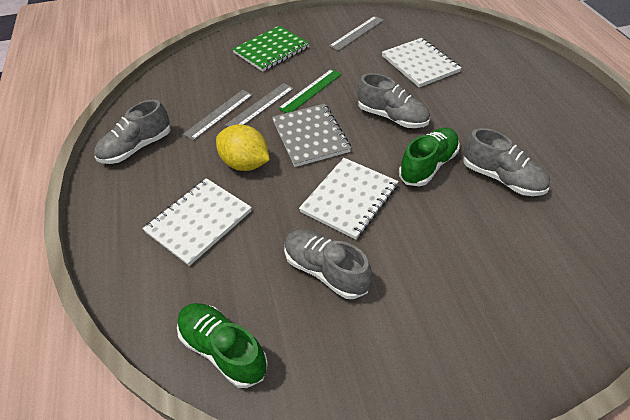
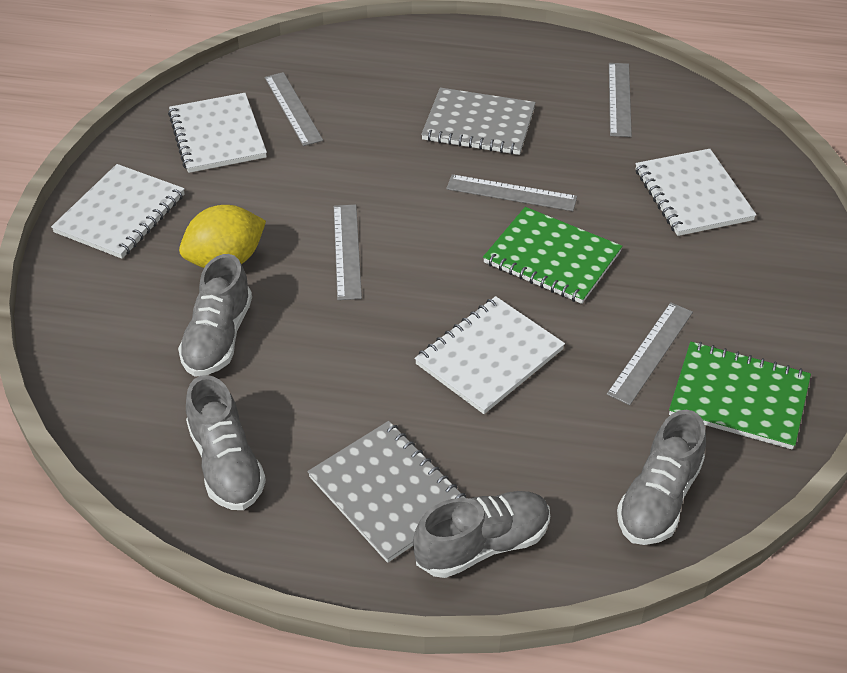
green notebook: 1 -> 2
green ruler: 1 -> 0
green shoe: 2 -> 0
grey notebook: 1 -> 2
grey ruler: 3 -> 5
white notebook: 3 -> 4

